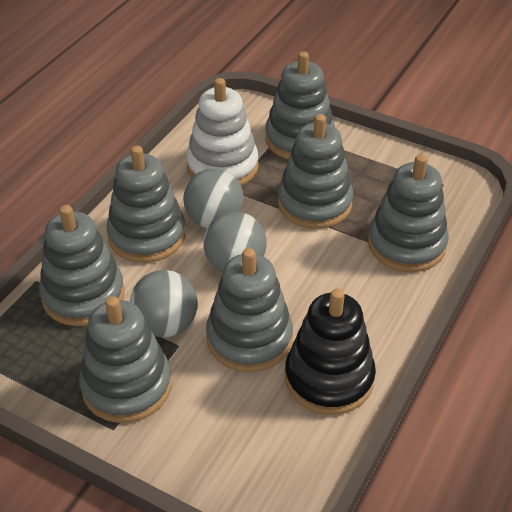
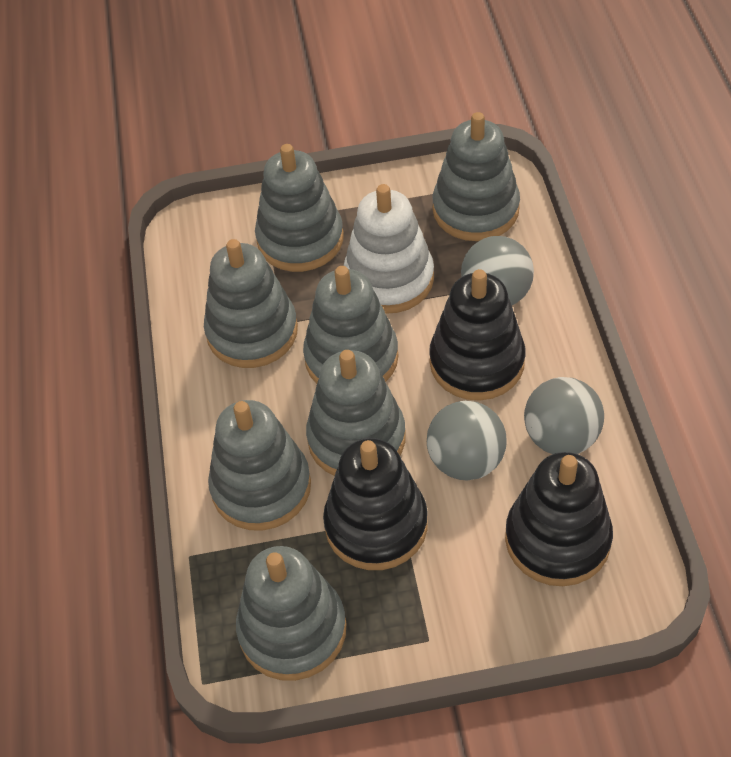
black stacking toy: 1 -> 3

